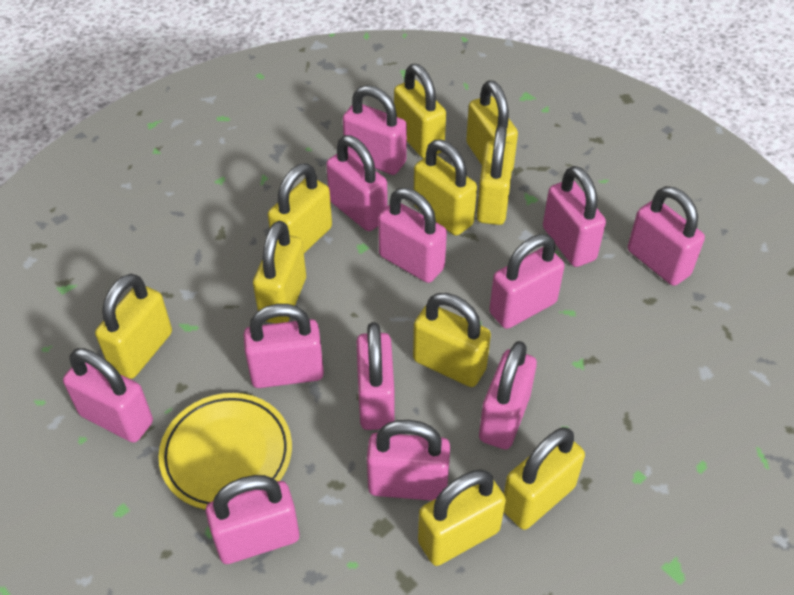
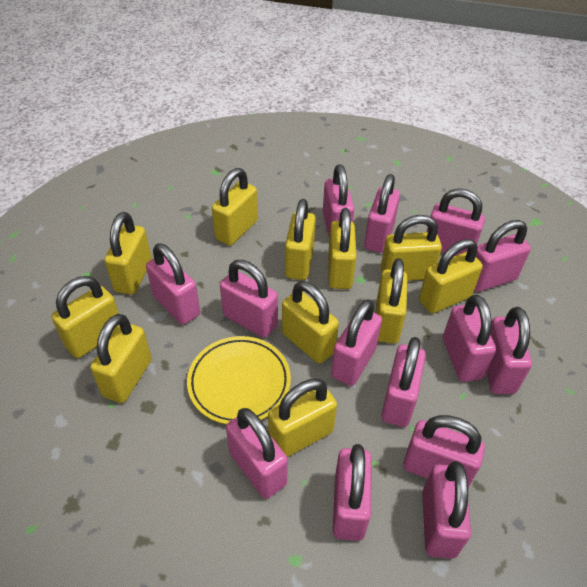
pink padlock: 12 -> 14
yellow padlock: 10 -> 11

